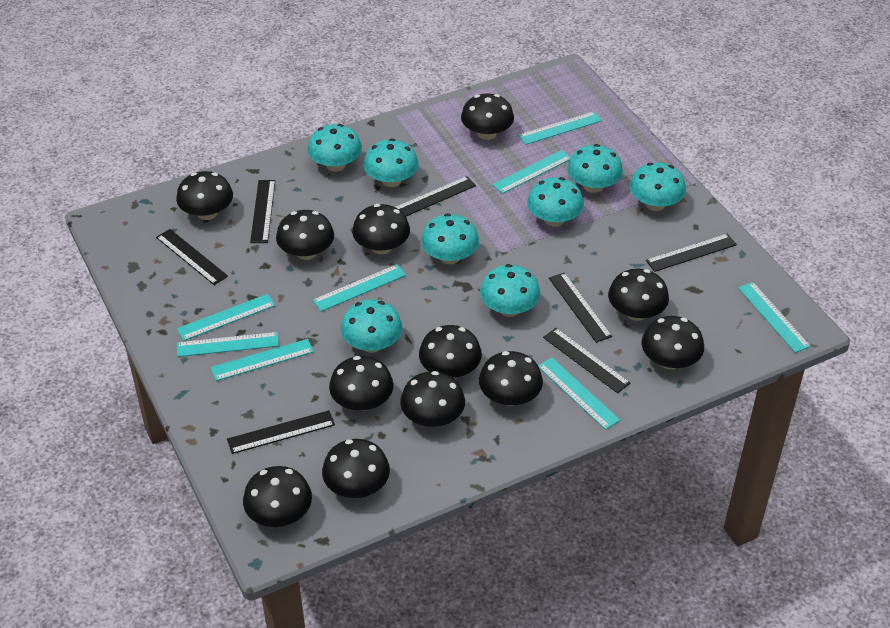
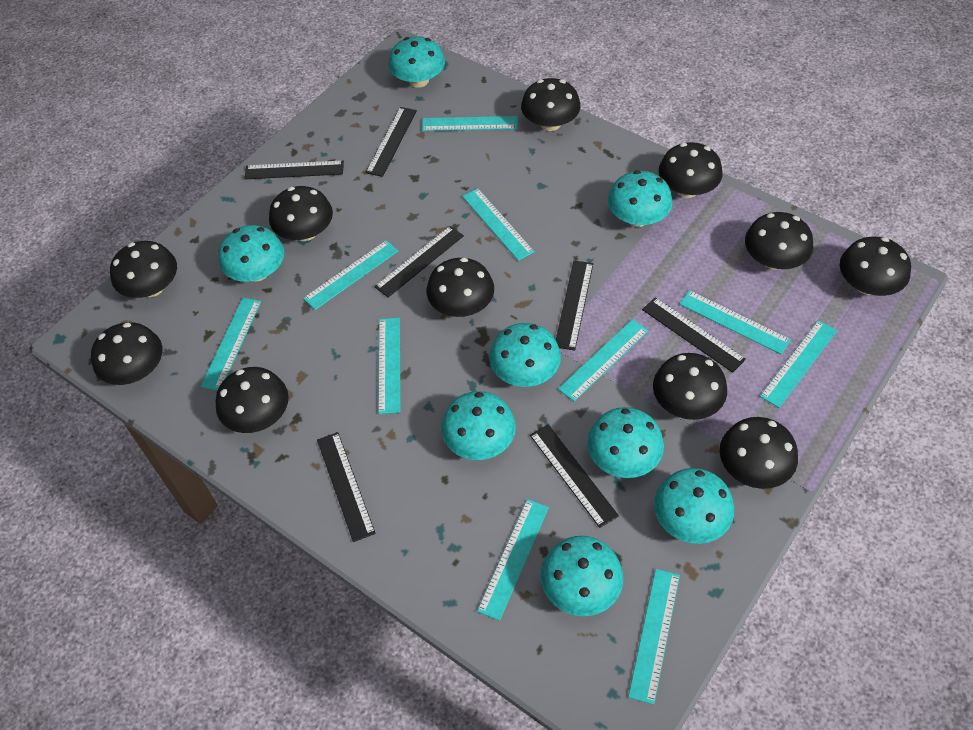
black mushroom: 12 -> 11
turquoise ruler: 8 -> 10

